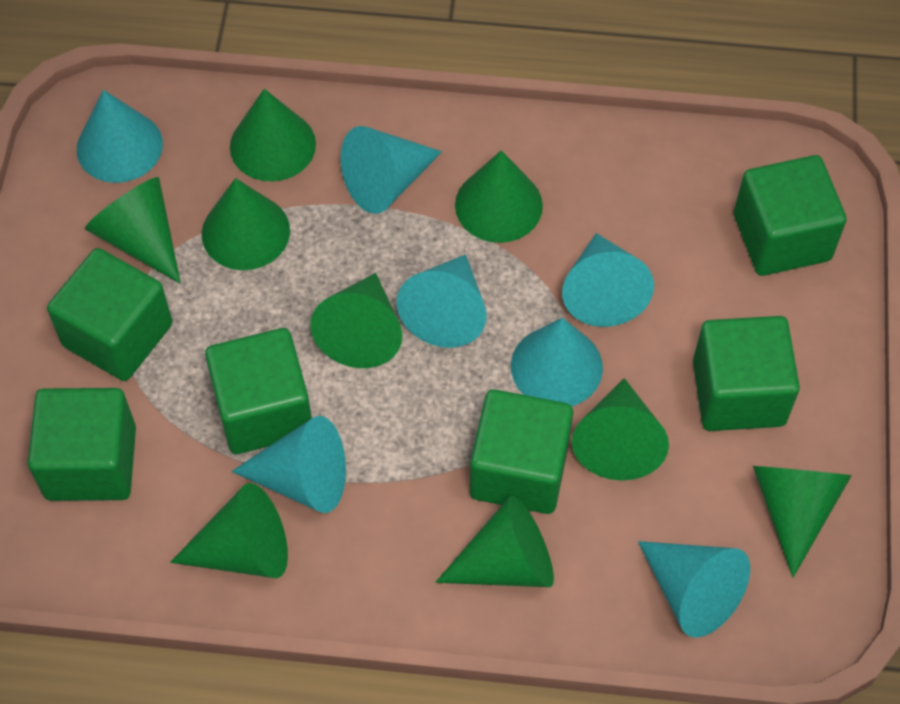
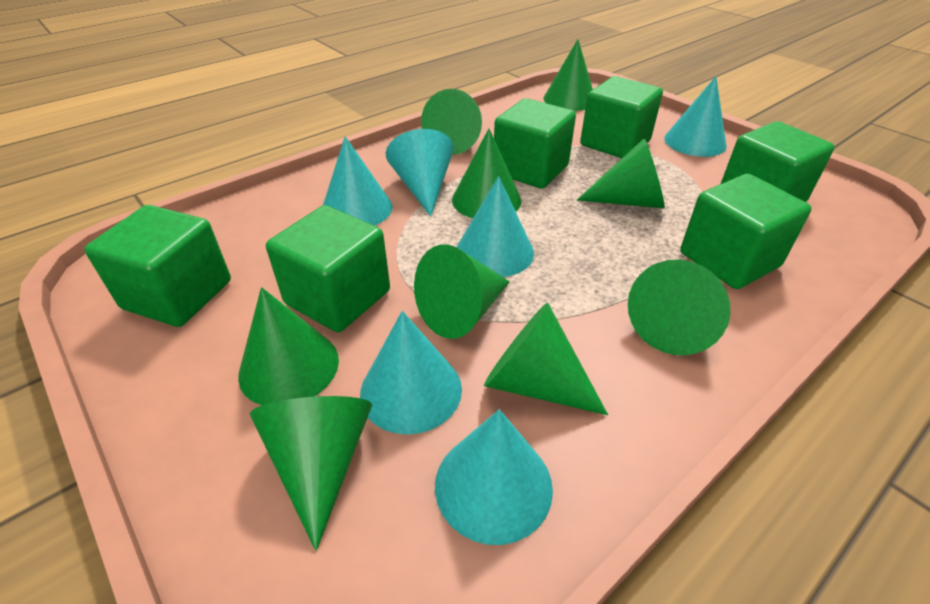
turquoise cone: 7 -> 6

